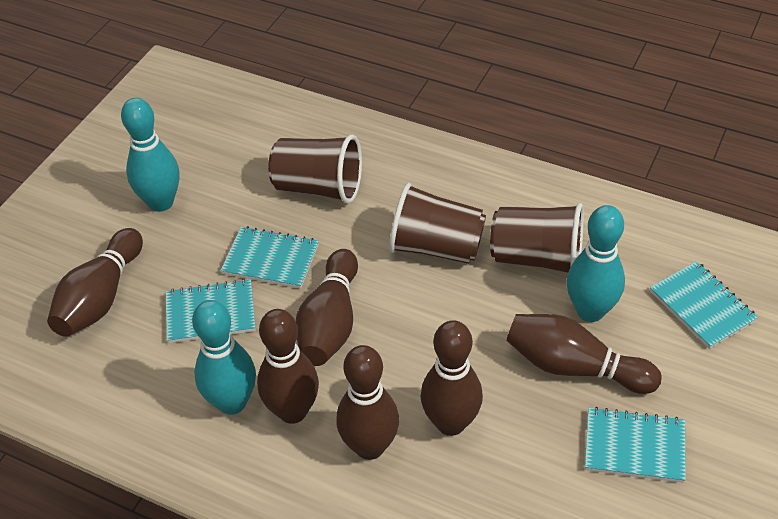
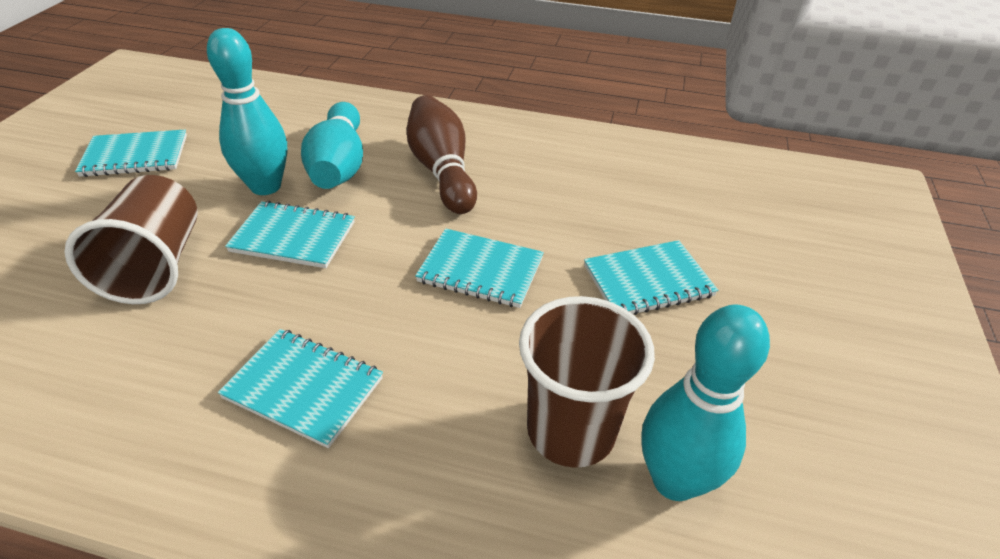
brown bowling pin: 6 -> 1
brown cup: 3 -> 2
turquoise notebook: 4 -> 5

